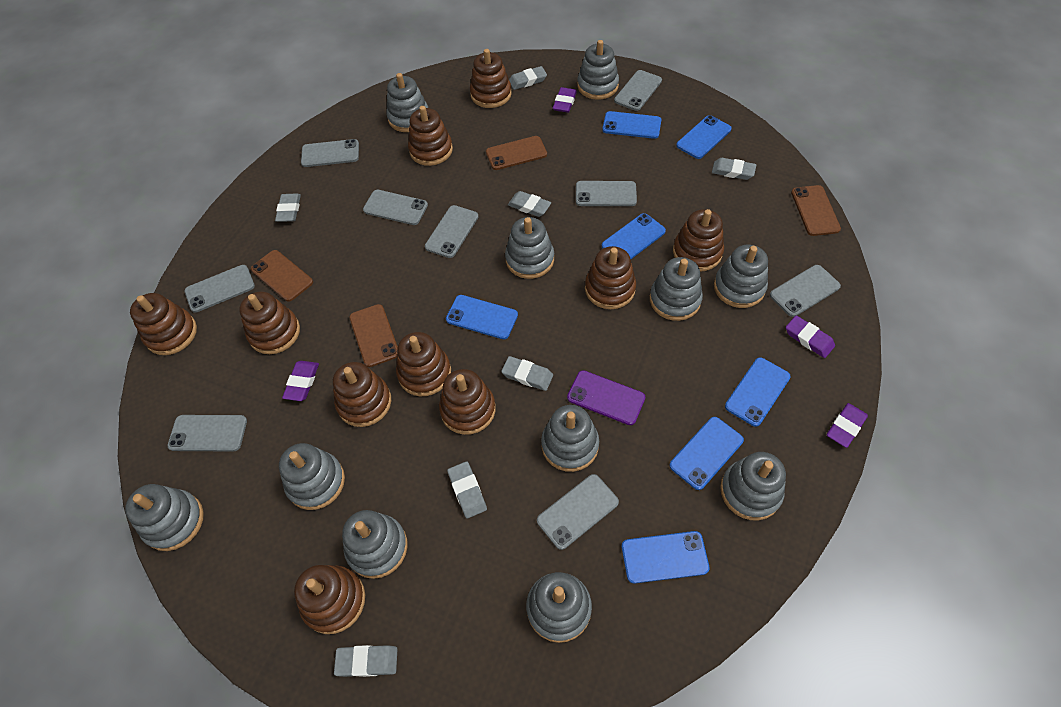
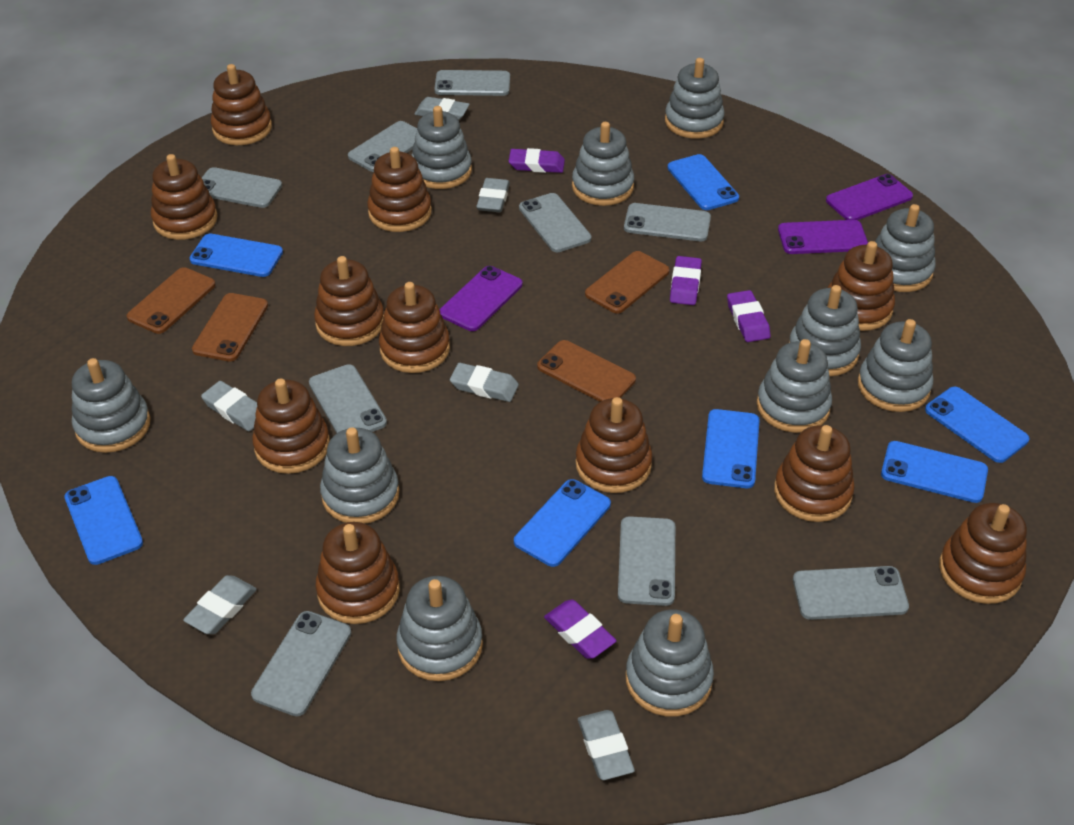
brown stacking toy: 10 -> 11
grey eraser: 7 -> 6
purple phone: 1 -> 3

